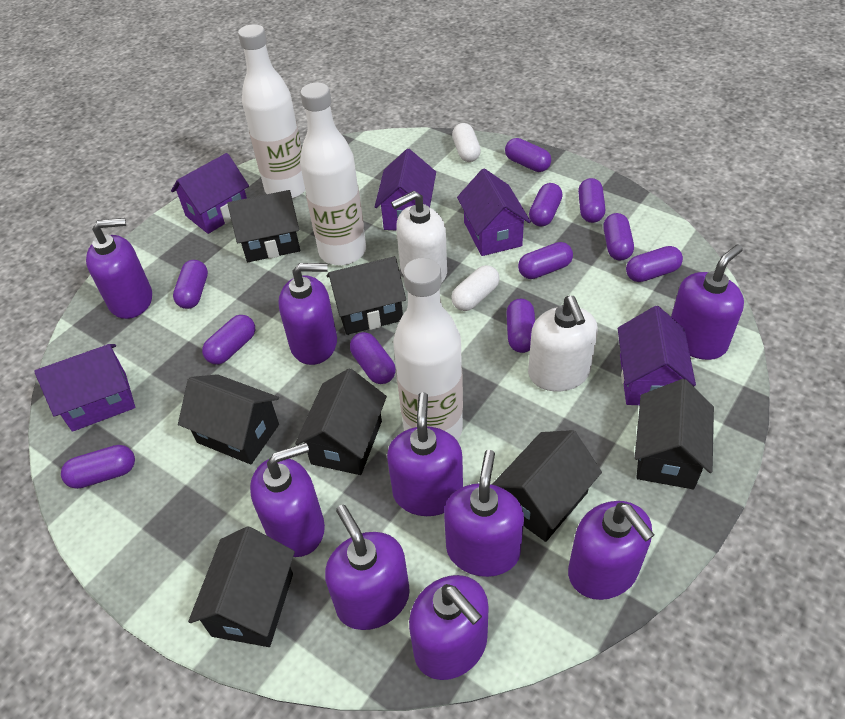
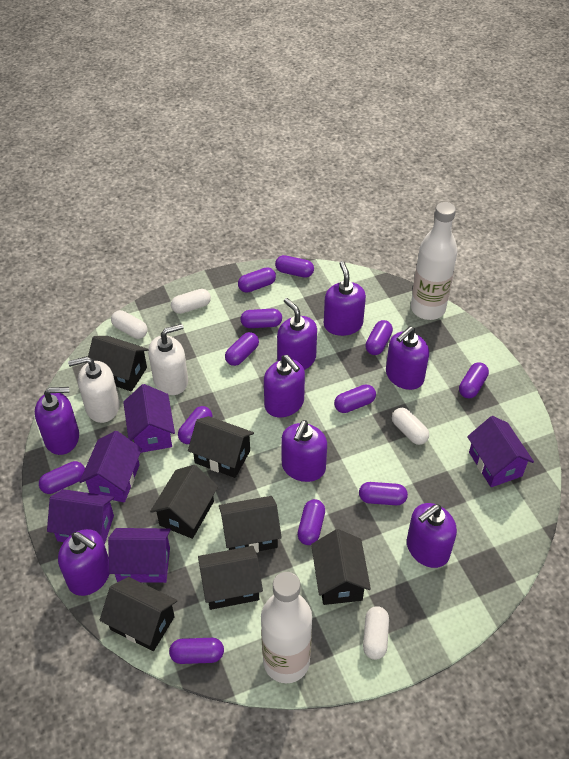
purple capsule: 11 -> 12
purple soap dispenser: 9 -> 8
white bottle: 3 -> 2
white capsule: 2 -> 4

